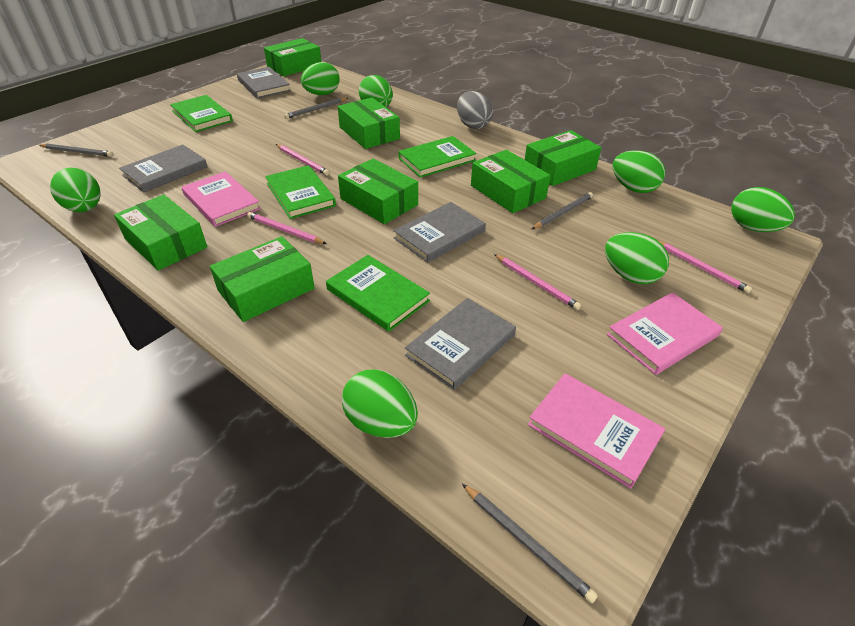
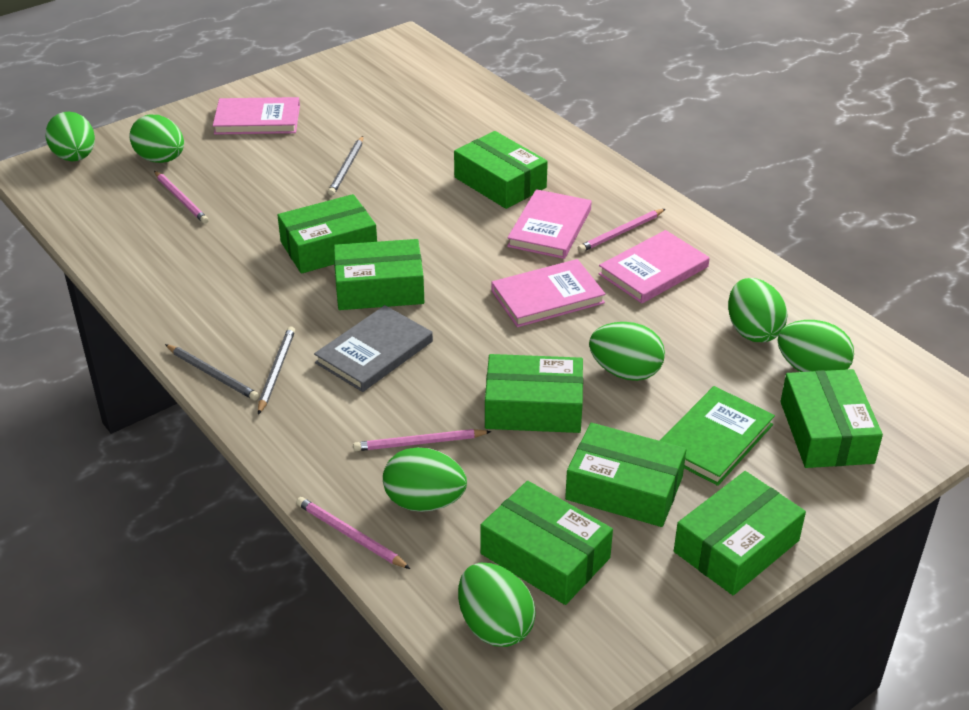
green book: 4 -> 1
green box: 7 -> 8
grey book: 4 -> 1
grey egg: 1 -> 0
grey pencil: 4 -> 3
pink book: 3 -> 4

